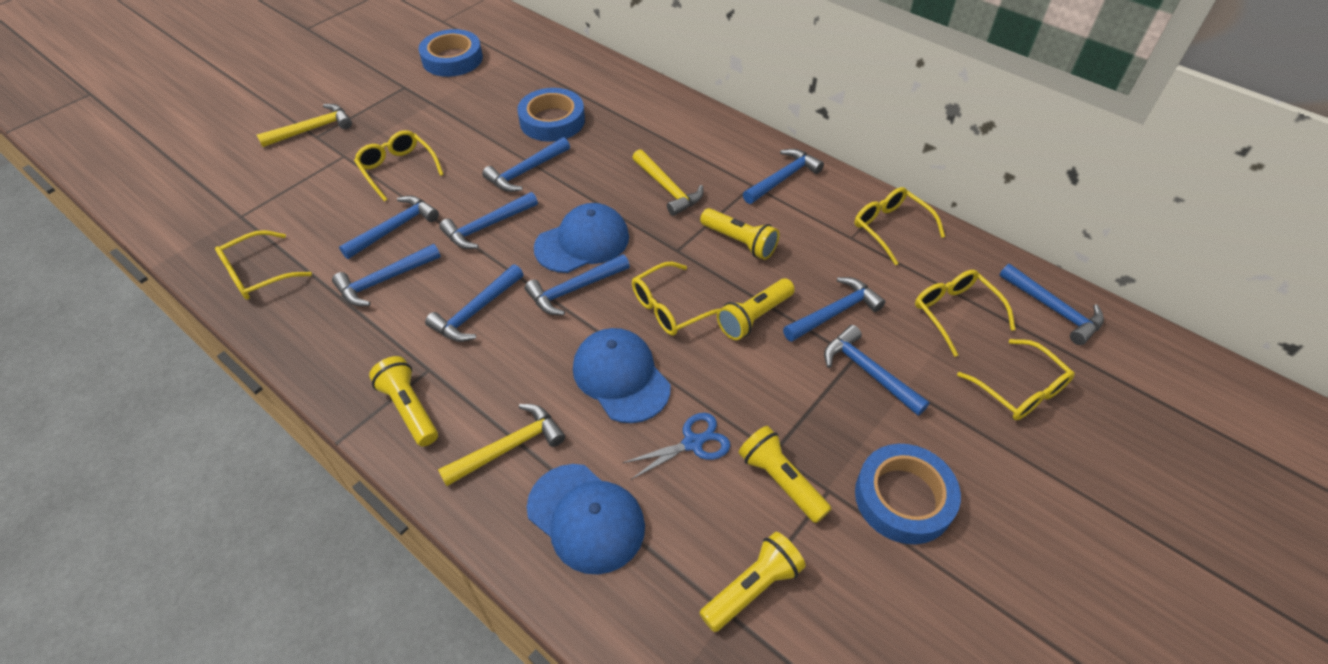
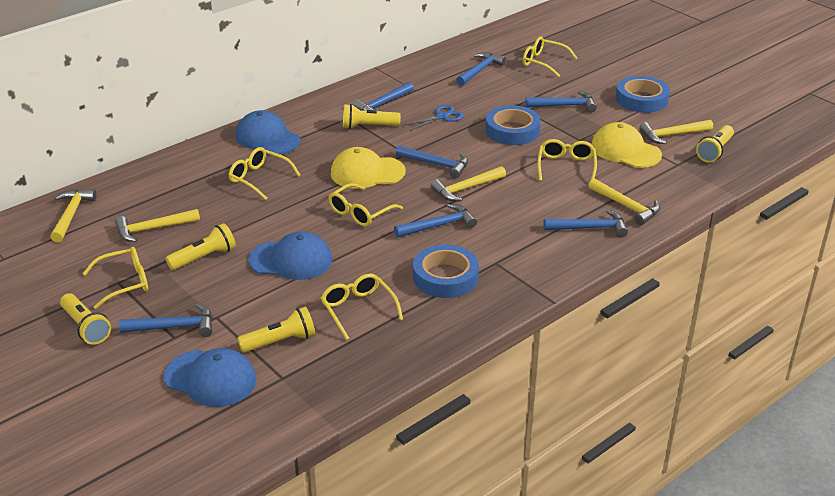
blue hammer: 10 -> 7
yellow cap: 0 -> 2
yellow hammer: 3 -> 5

